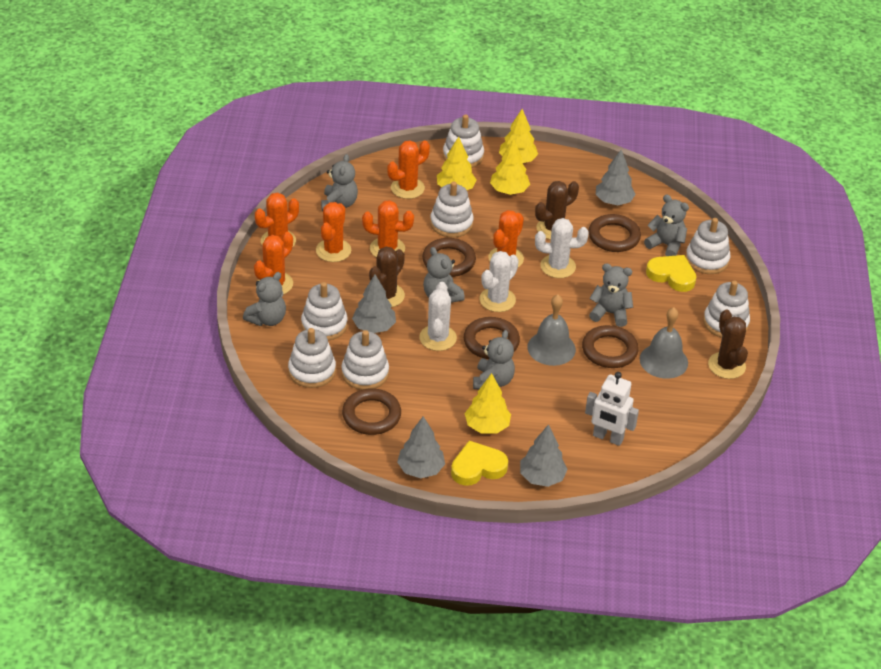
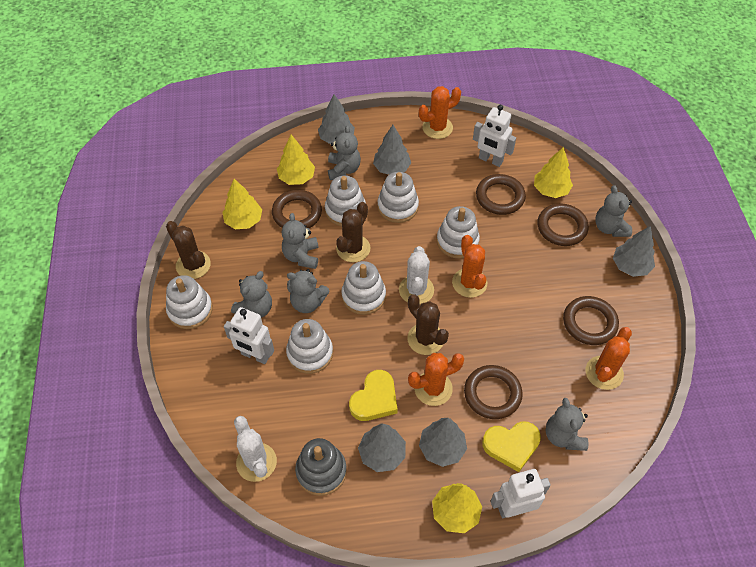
grey bell: 2 -> 0
grey stacking toy: 0 -> 1
grey tree: 4 -> 5
orange cactus: 6 -> 4
white cactus: 3 -> 2
white robot: 1 -> 3
white stacking toy: 7 -> 6

